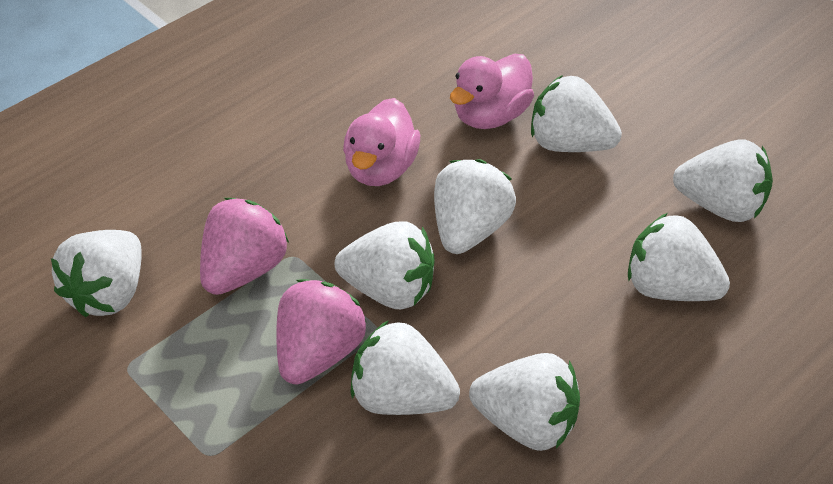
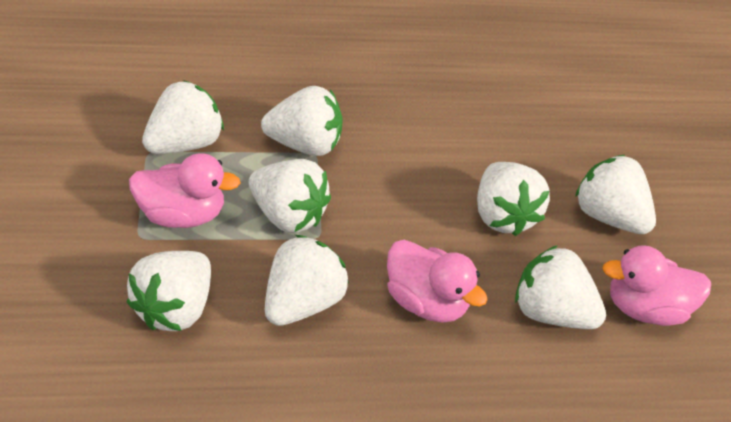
pink duck: 2 -> 3
pink strawberry: 2 -> 0

